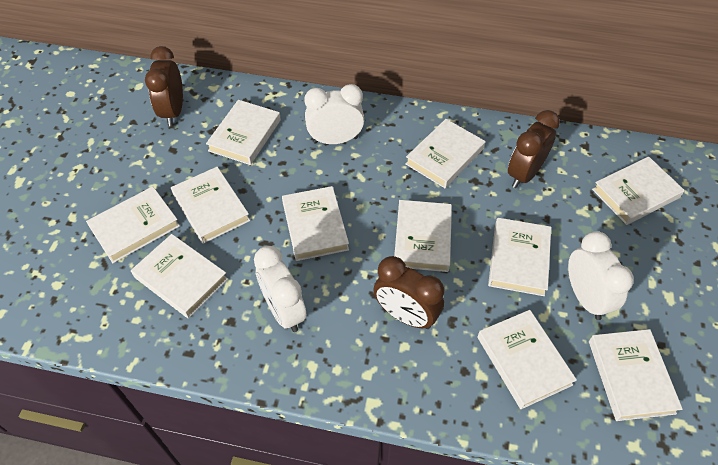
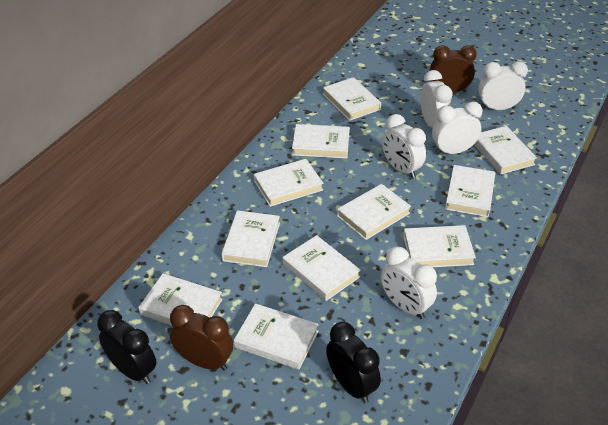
black clock: 0 -> 2
brown clock: 3 -> 2
white clock: 3 -> 5

